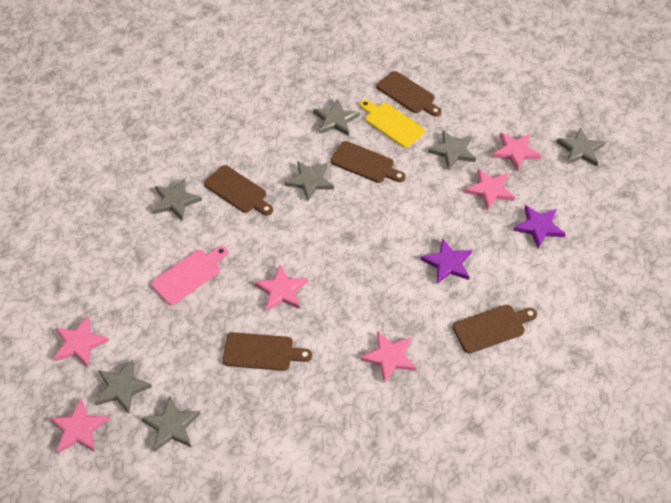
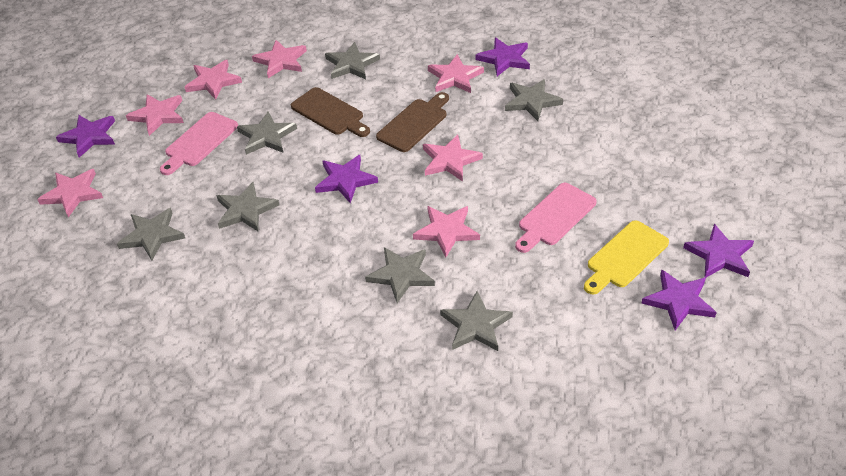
brown cutting board: 5 -> 2
pink cutting board: 1 -> 2
pink star: 6 -> 7
purple star: 2 -> 5

